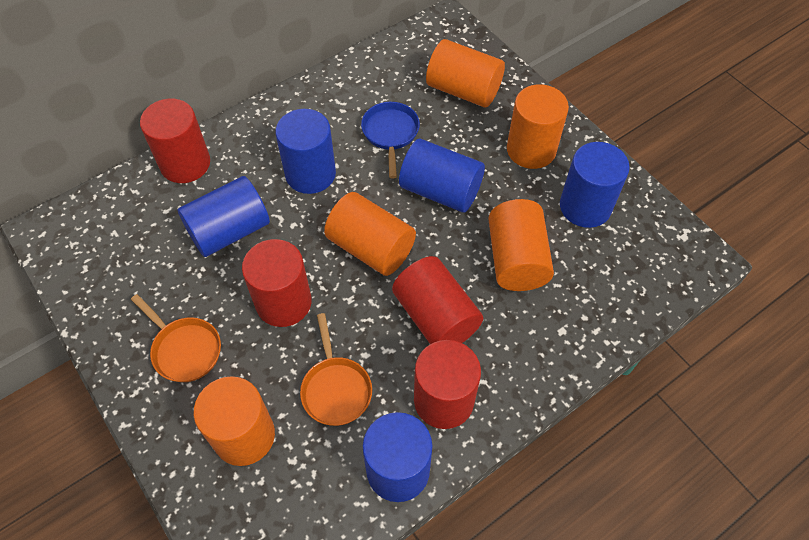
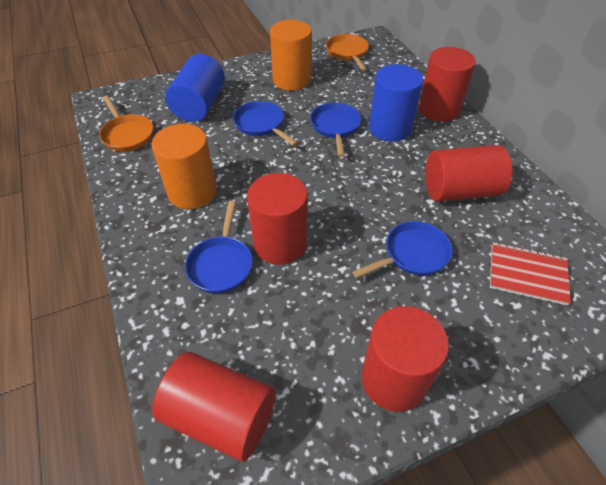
blue cylinder: 5 -> 2
blue pan: 1 -> 4
orange cylinder: 5 -> 2
red cylinder: 4 -> 5
red notebook: 0 -> 1

